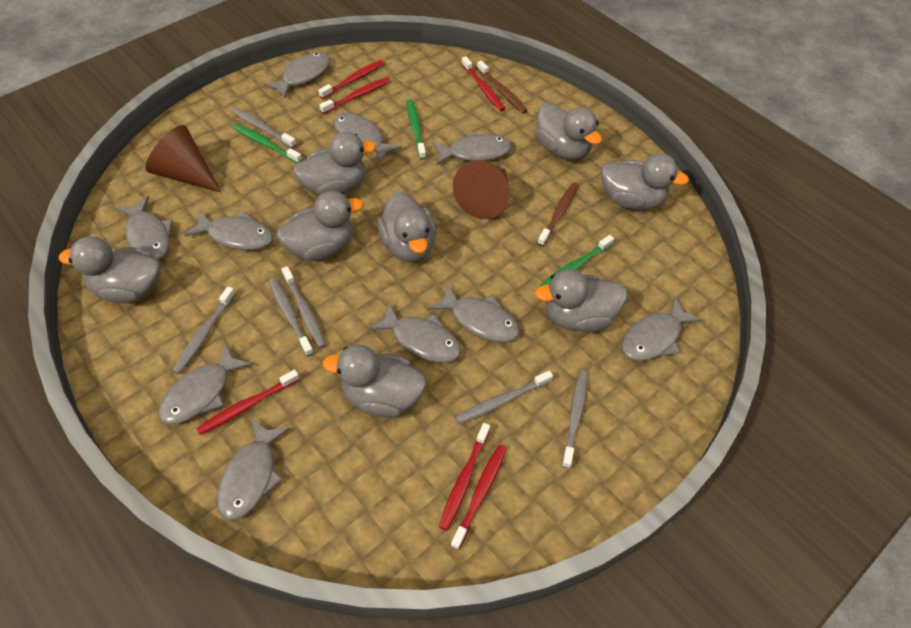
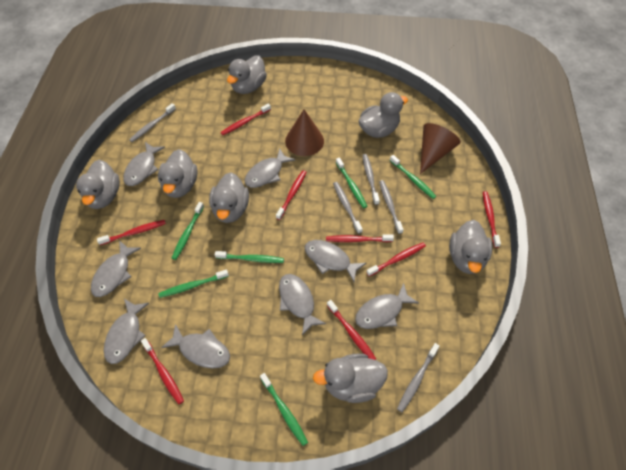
brown toothbrush: 2 -> 0
green toothbrush: 3 -> 6
grey duck: 8 -> 7
grey fish: 10 -> 8
grey toothbrush: 6 -> 5
red toothbrush: 6 -> 8

